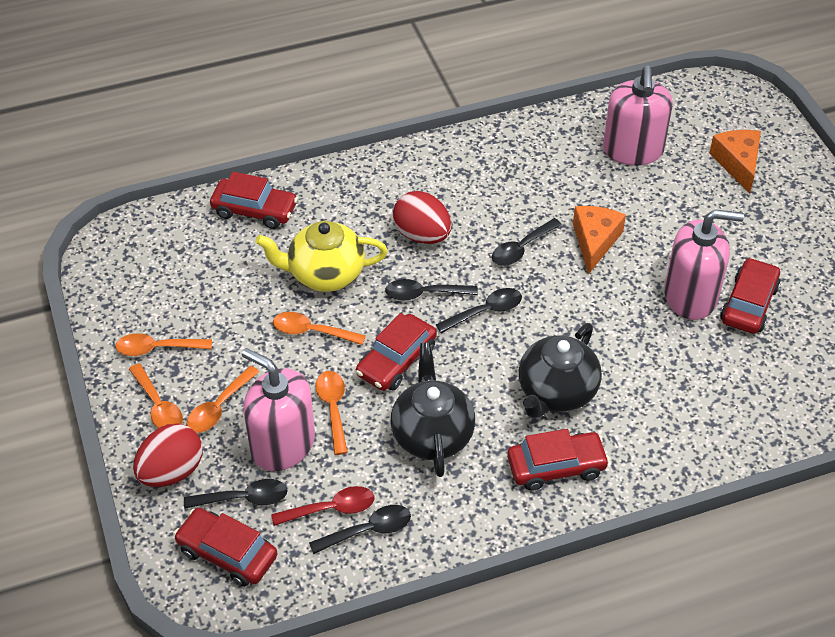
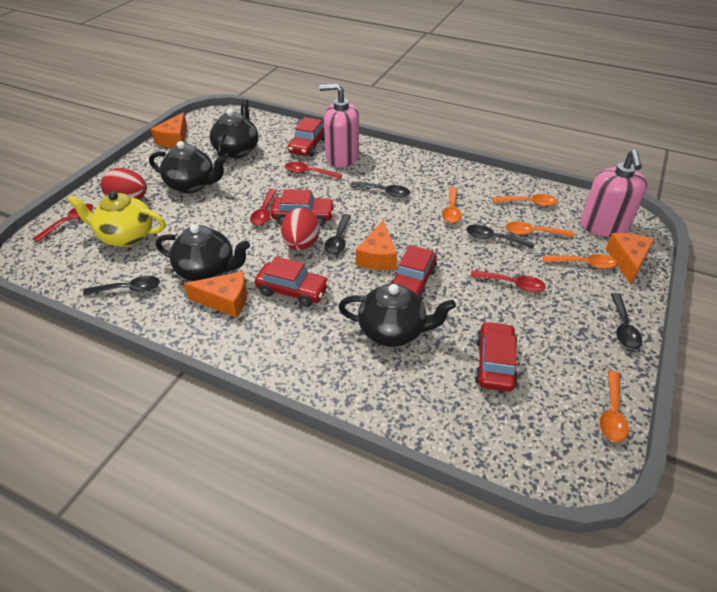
black teapot: 2 -> 4
orange cheese: 2 -> 4
pink soap dispenser: 3 -> 2
red spoon: 1 -> 4

